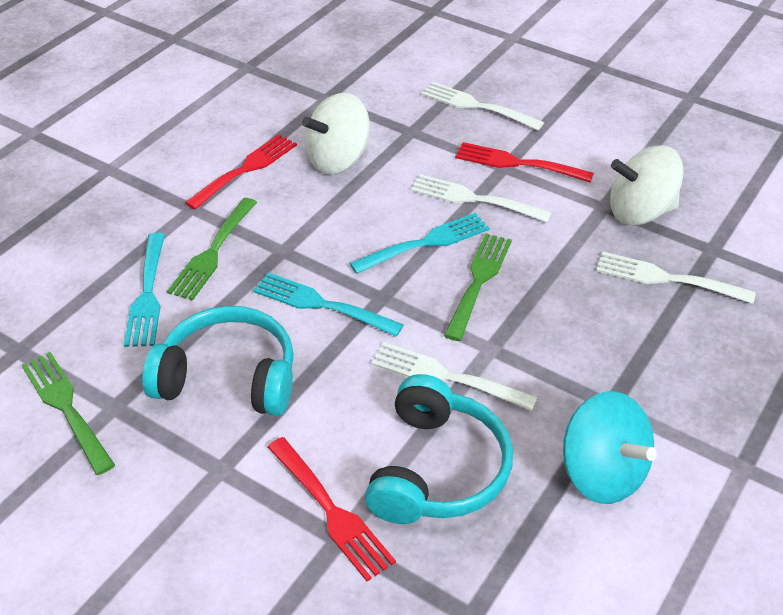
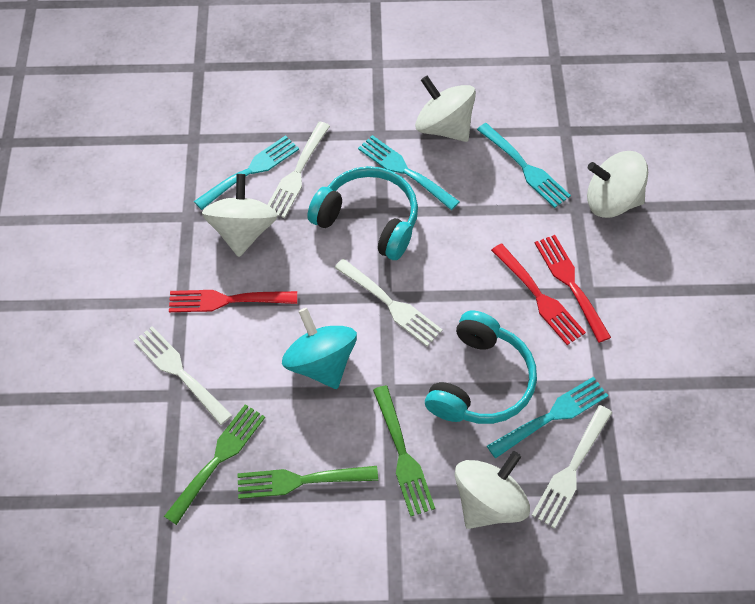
turquoise fork: 3 -> 4
white spinning top: 2 -> 4

